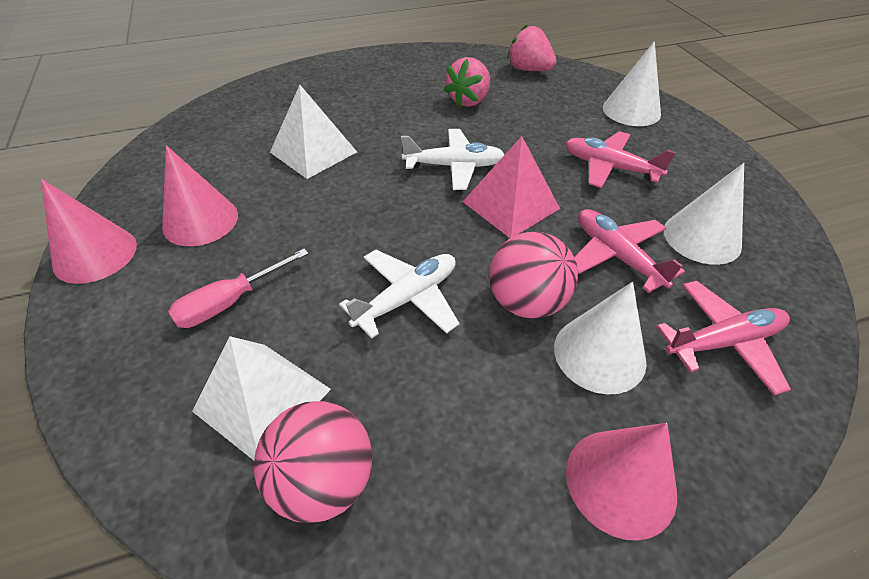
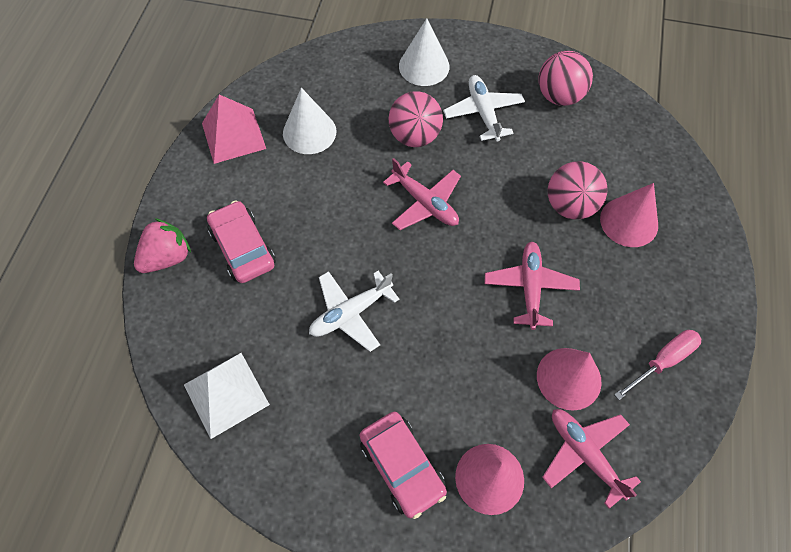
pink ball: 2 -> 3
pink car: 0 -> 2
pink strawberry: 2 -> 1
white cone: 3 -> 2
white pyramid: 2 -> 1

